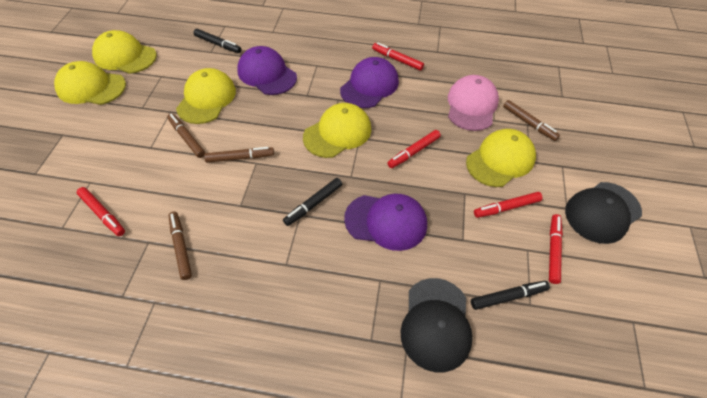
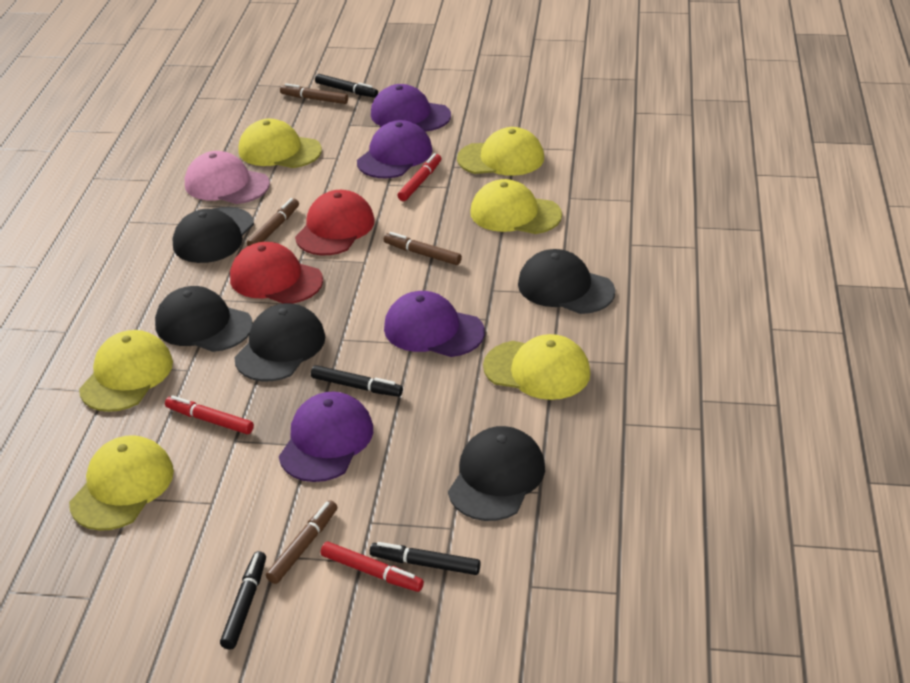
black cap: 2 -> 5
black marker: 3 -> 4
purple cap: 3 -> 4
red cap: 0 -> 2
red marker: 5 -> 3
yellow cap: 5 -> 6

